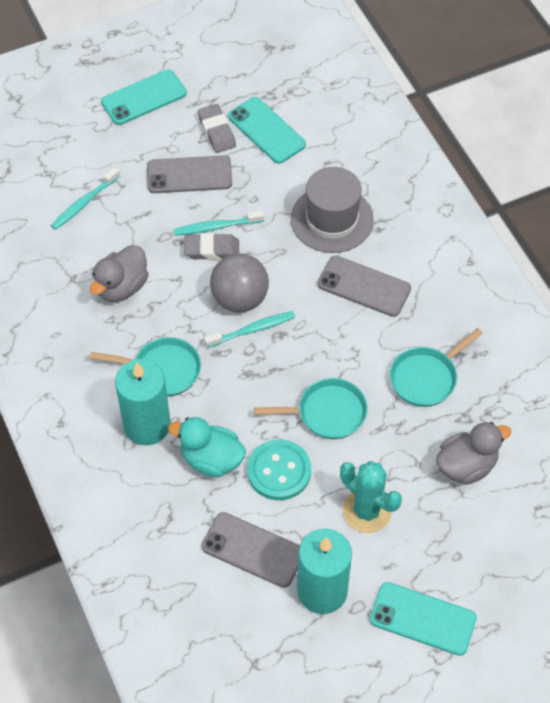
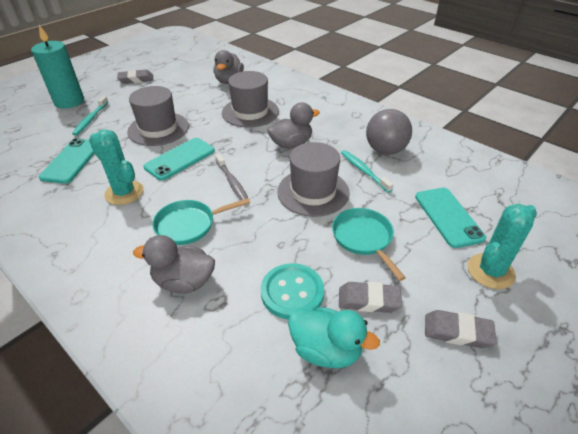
grey duck: 2 -> 3
grey eraser: 2 -> 3
grey hat: 1 -> 3
grey phone: 3 -> 0
grey toothbrush: 0 -> 1
turquoise cactus: 1 -> 2
turquoise candle: 2 -> 1
turquoise pan: 3 -> 2
turquoise toothbrush: 3 -> 2

